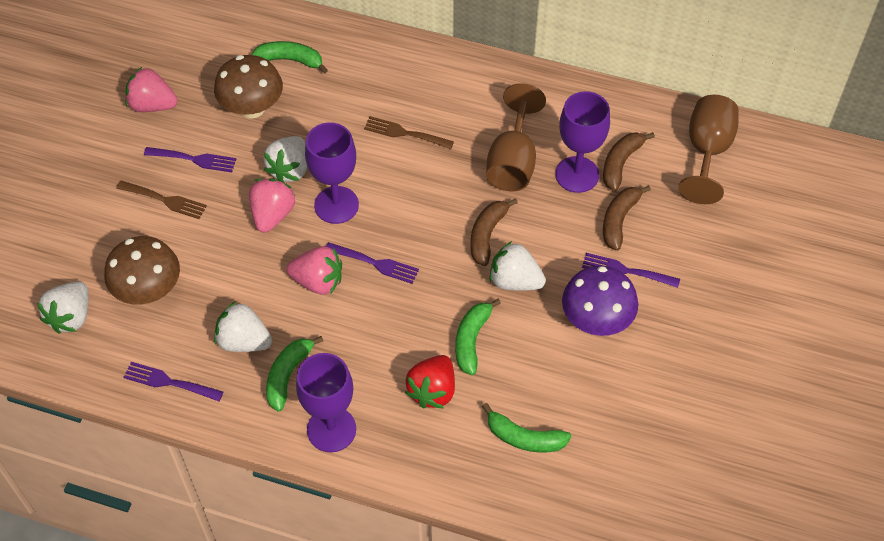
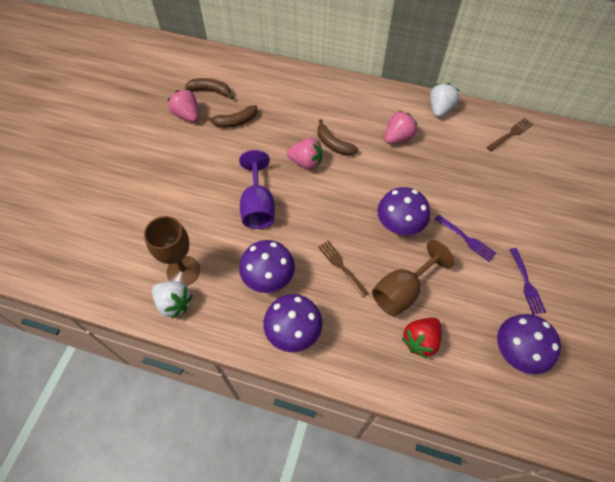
brown mushroom: 2 -> 0
green banana: 4 -> 0
purple fork: 4 -> 2
purple goblet: 3 -> 1
purple mushroom: 1 -> 4
white strawberry: 4 -> 2

